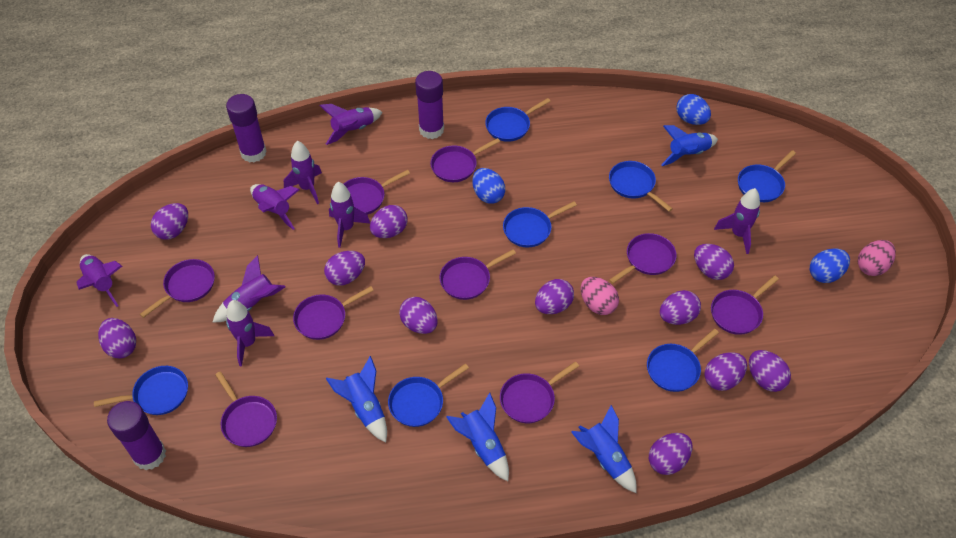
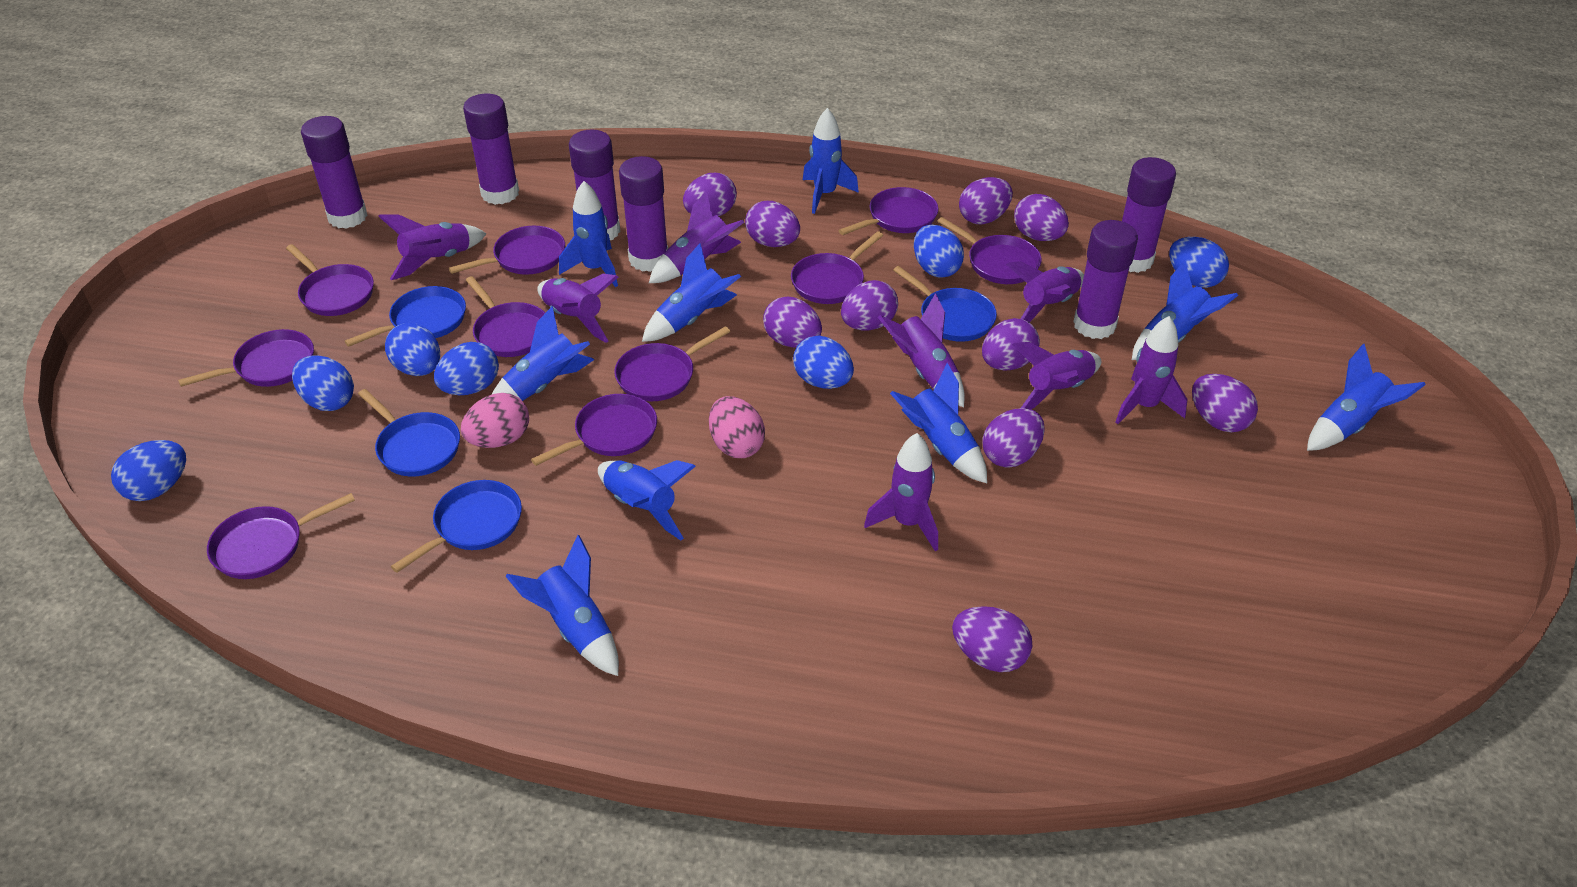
blue egg: 3 -> 7
blue pan: 7 -> 4
blue rocket: 4 -> 9
purple egg: 11 -> 10
purple glue stick: 3 -> 6
purple pan: 9 -> 10

